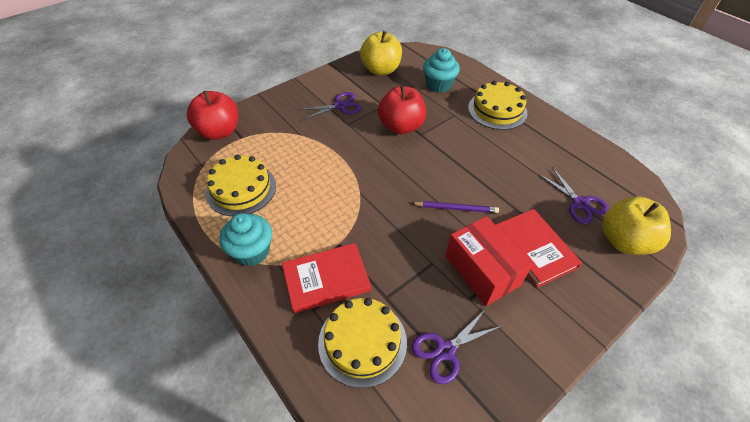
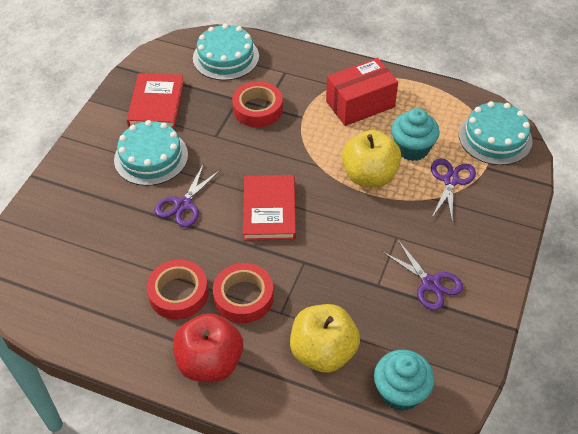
purple pencil: 1 -> 0
red apple: 2 -> 1
red tape: 0 -> 3
turquoise cake: 0 -> 3
yellow cake: 3 -> 0

